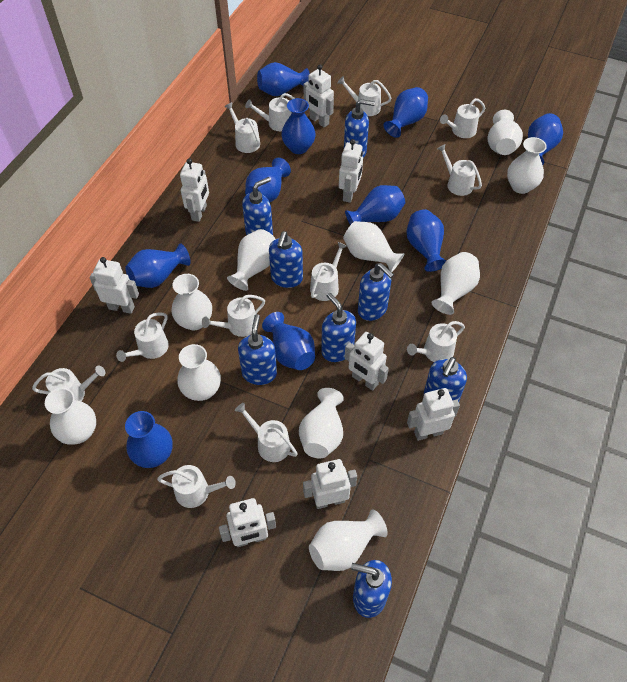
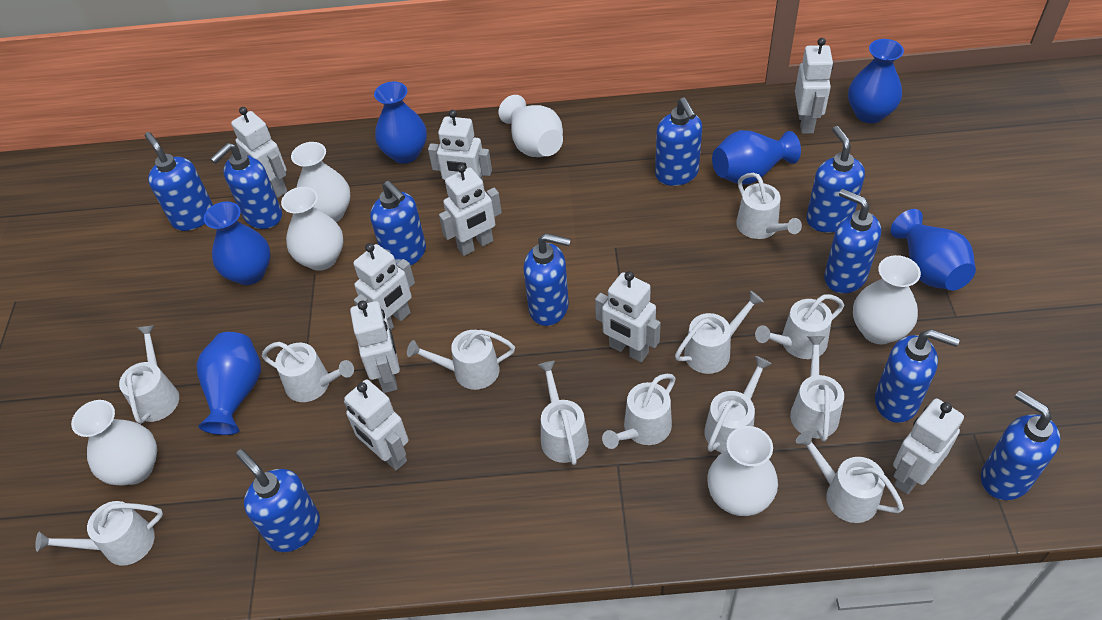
blue soap dispenser: 8 -> 10
blue vase: 10 -> 6
white robot: 8 -> 9
white vase: 10 -> 6

